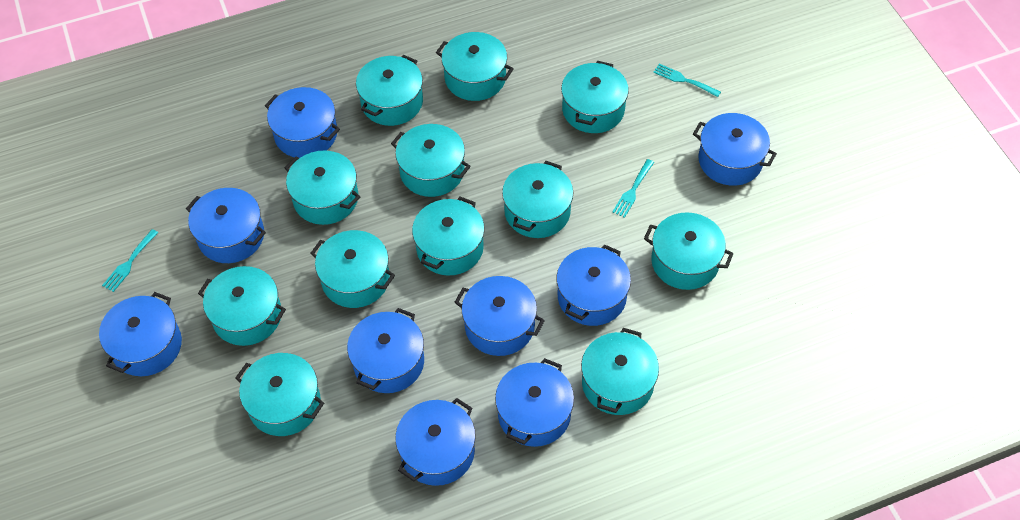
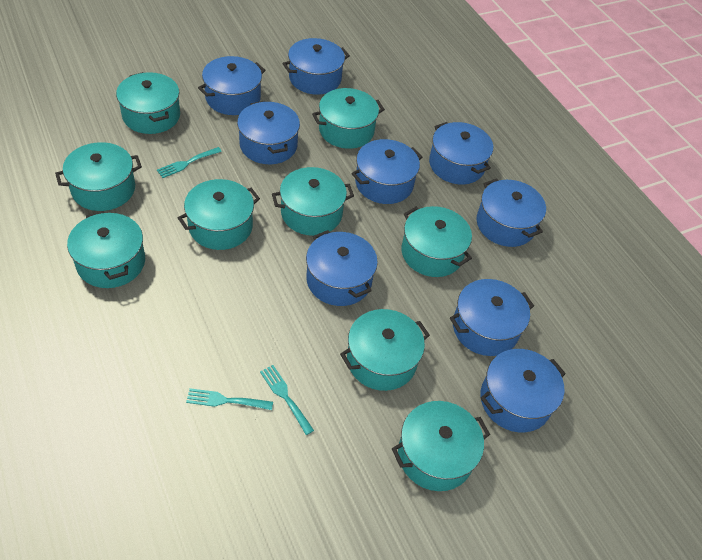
turquoise pot: 12 -> 9

